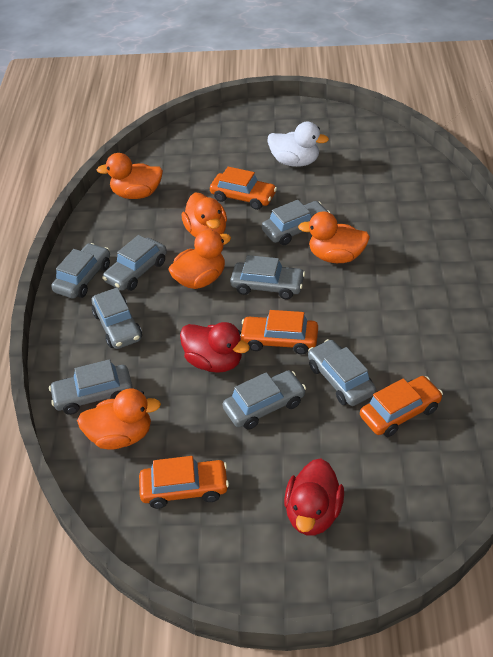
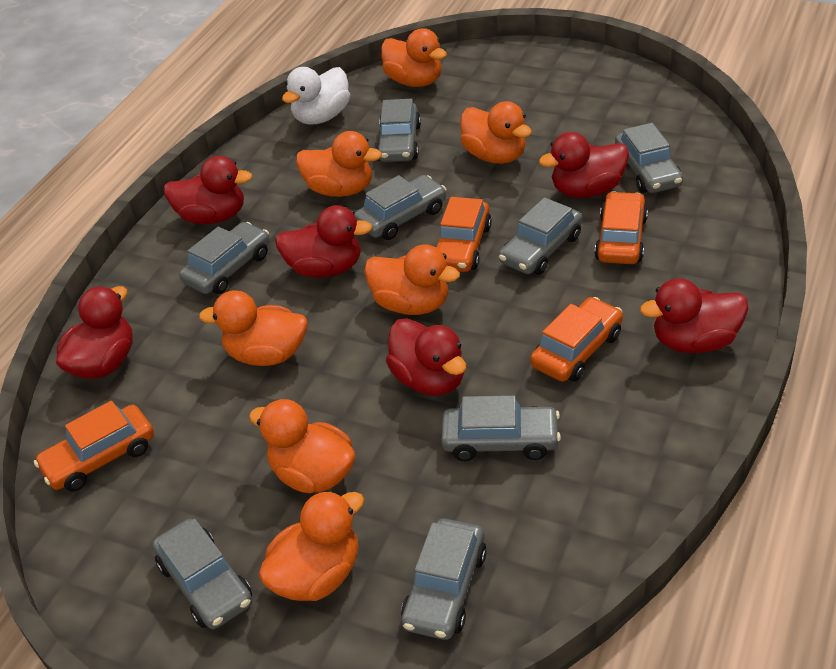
orange duck: 5 -> 7
red duck: 2 -> 6

